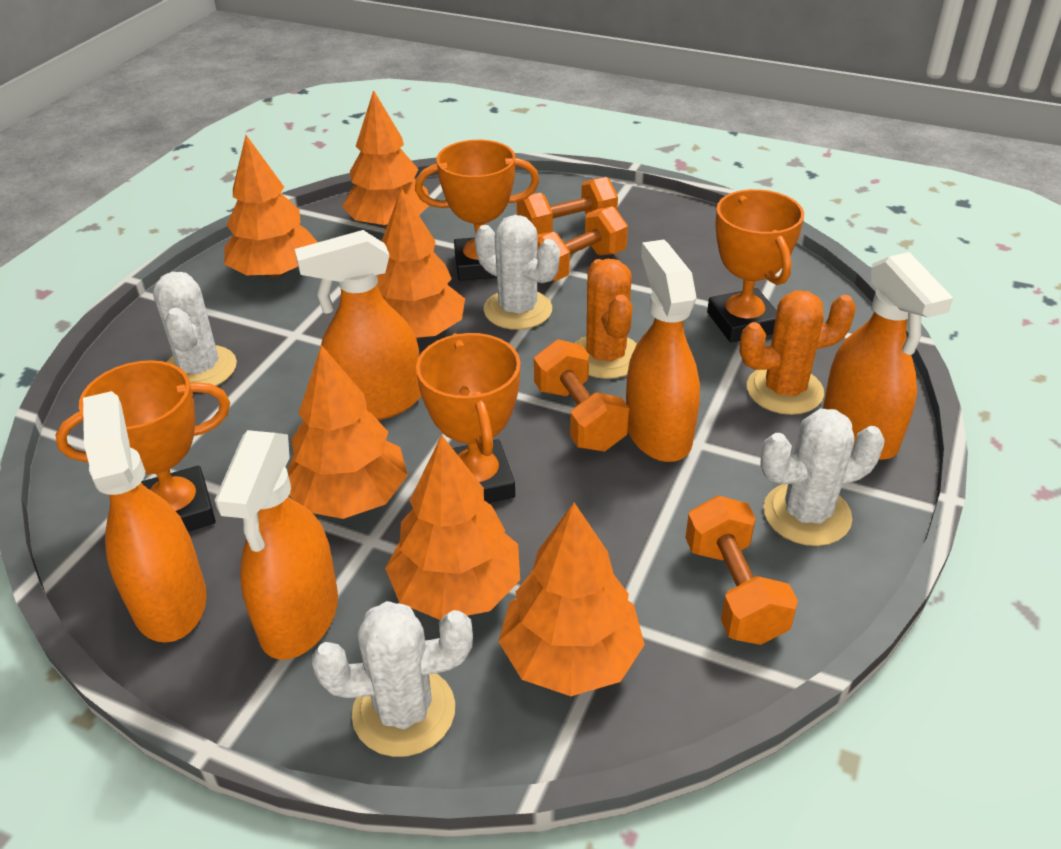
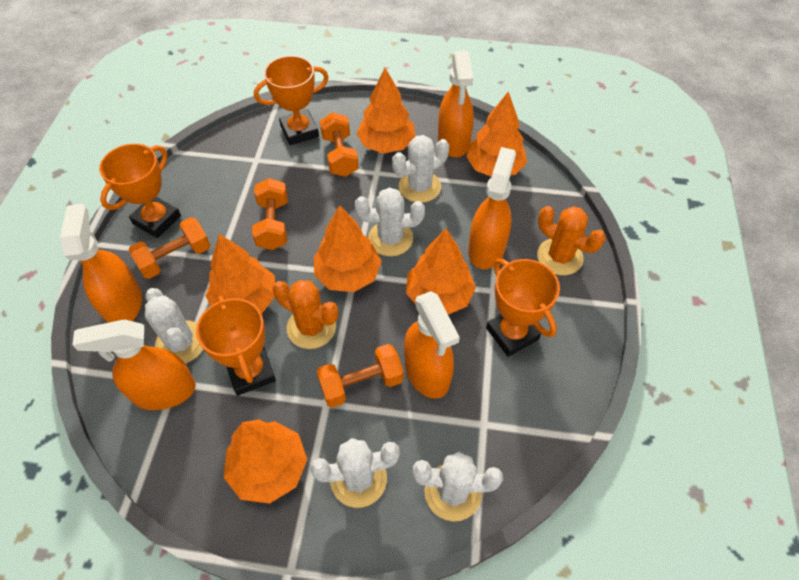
white cactus: 4 -> 5

